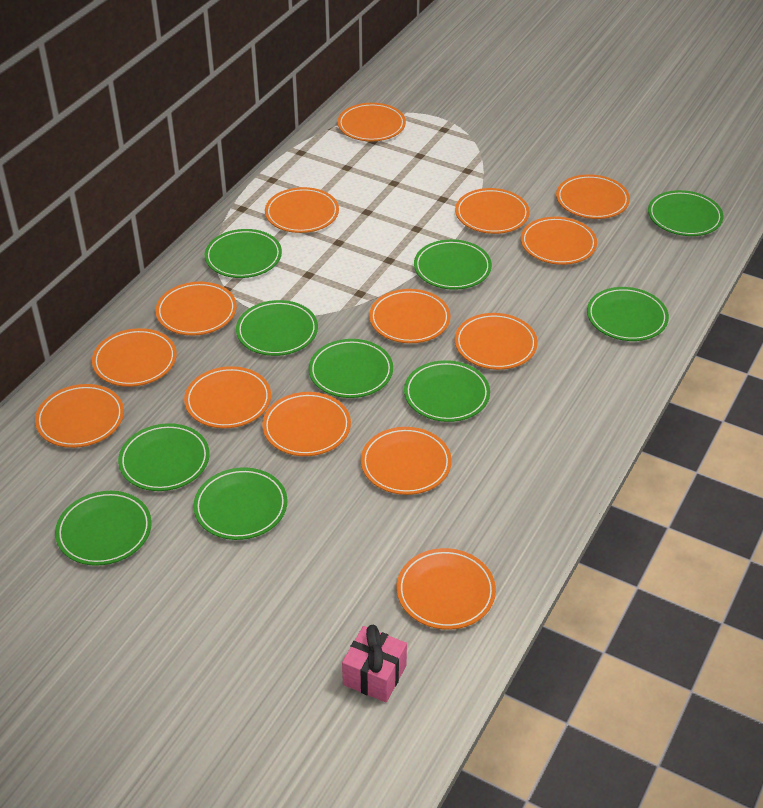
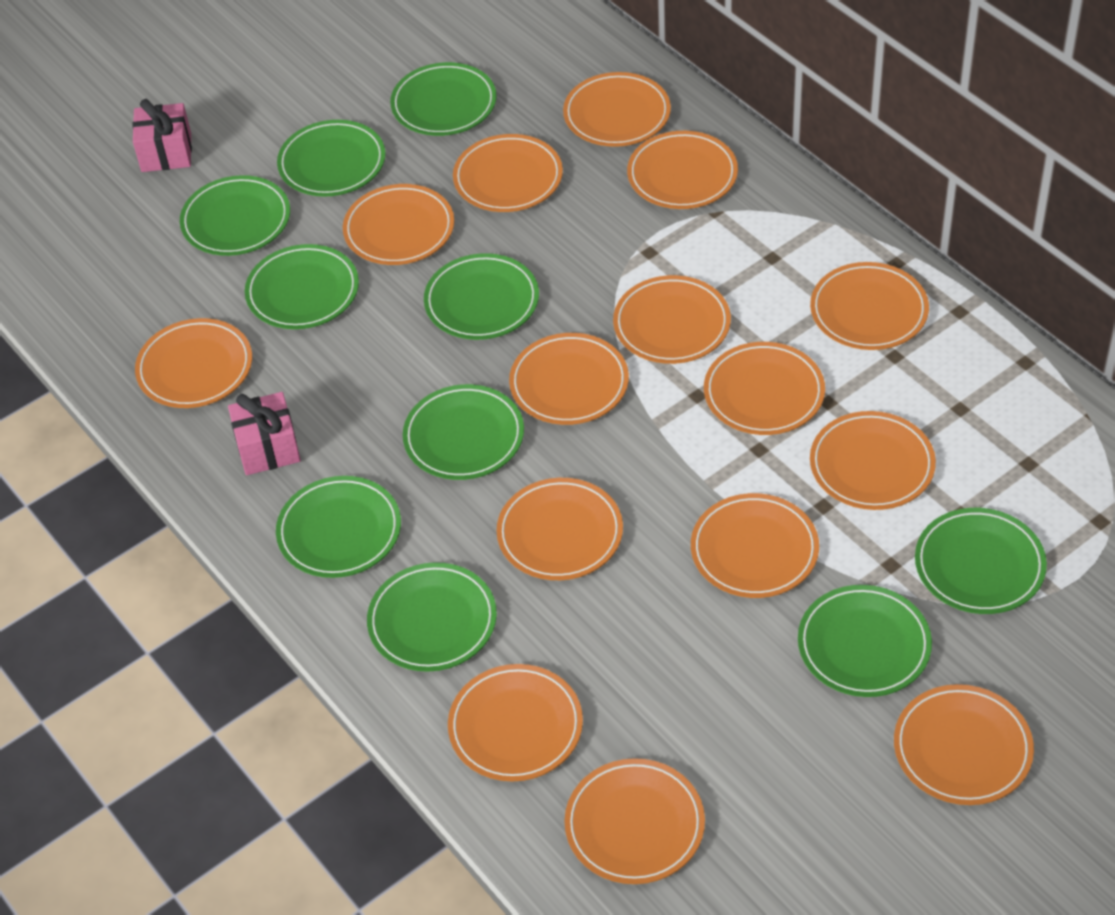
orange plate: 14 -> 15
pink gift: 1 -> 2

